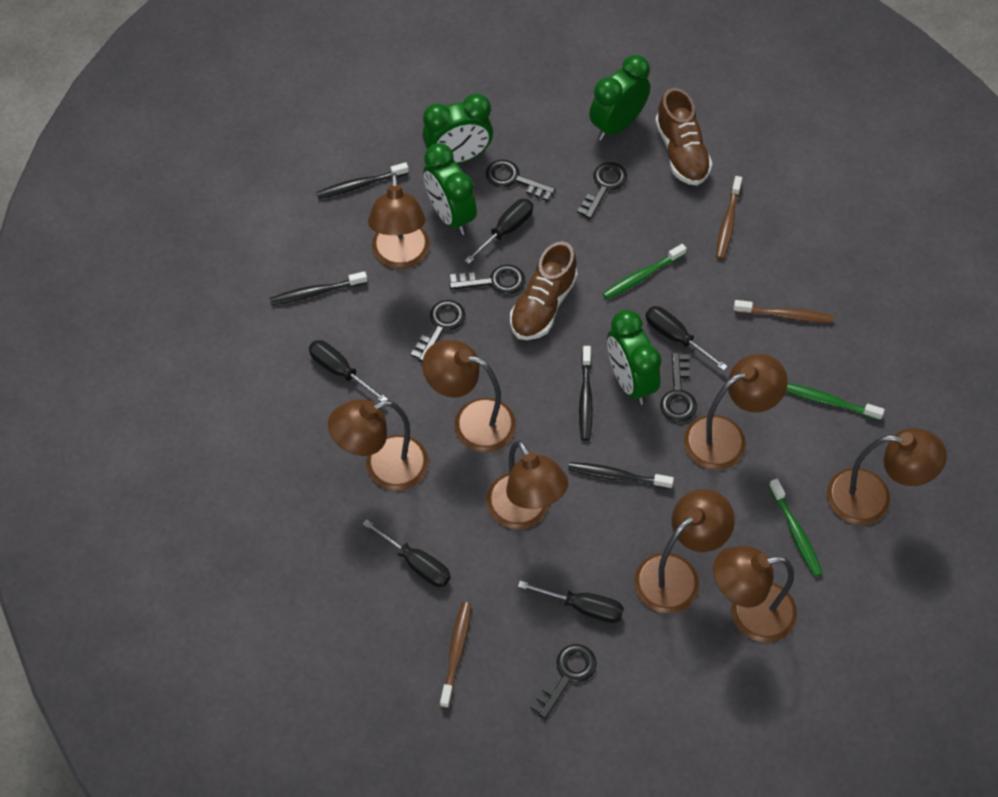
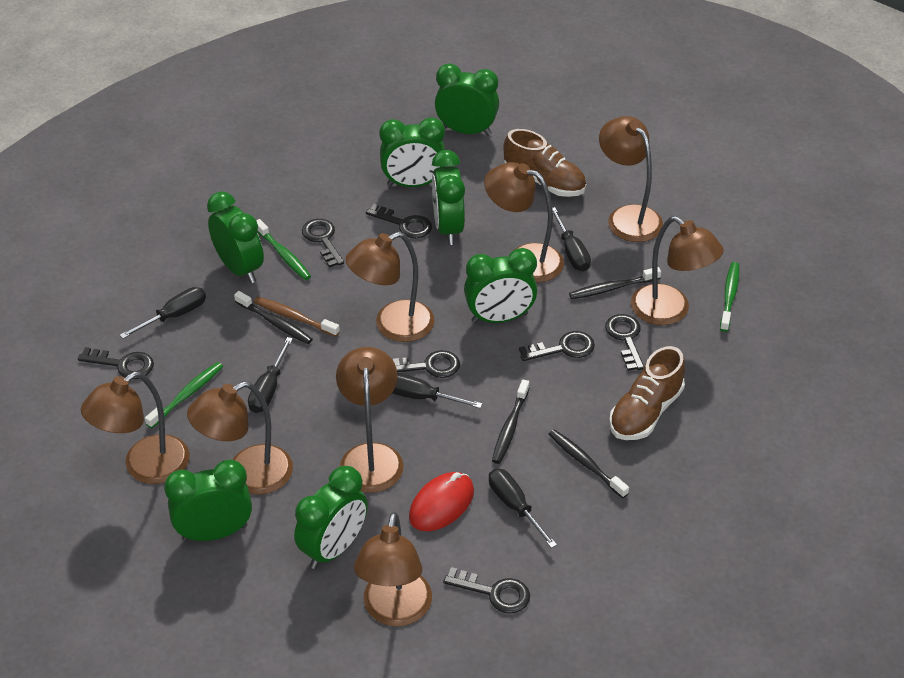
black key: 6 -> 7
brown toothbrush: 3 -> 1
green clock: 4 -> 7
red mouse: 0 -> 1

